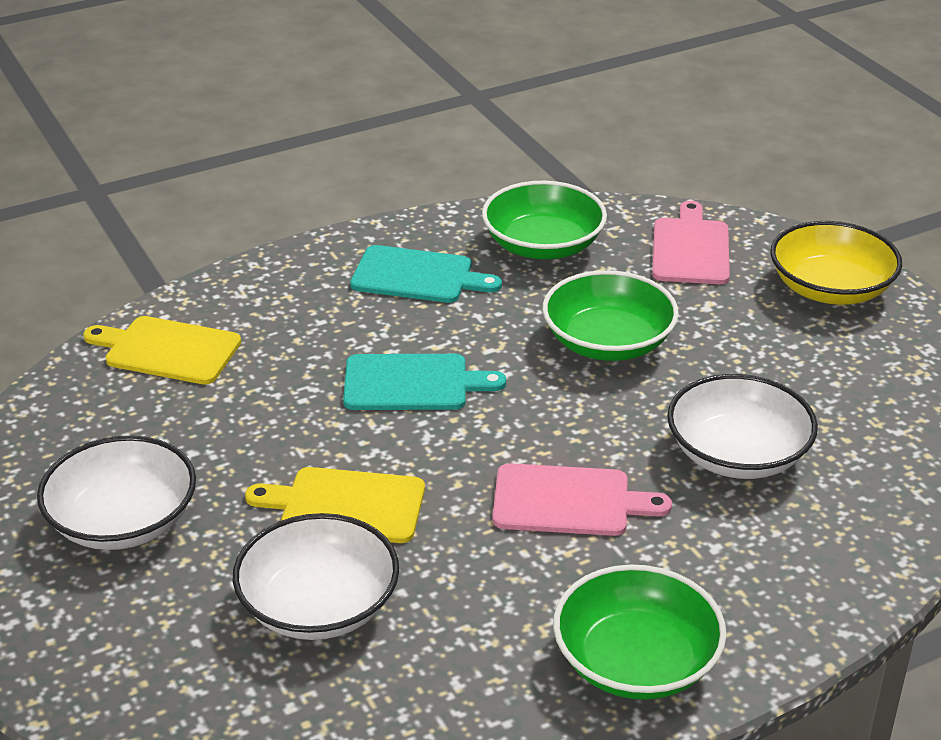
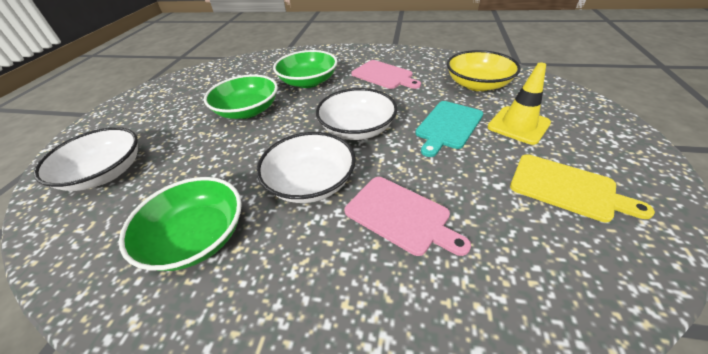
turquoise cutting board: 2 -> 1
yellow cutting board: 2 -> 1
yellow traffic cone: 0 -> 1

